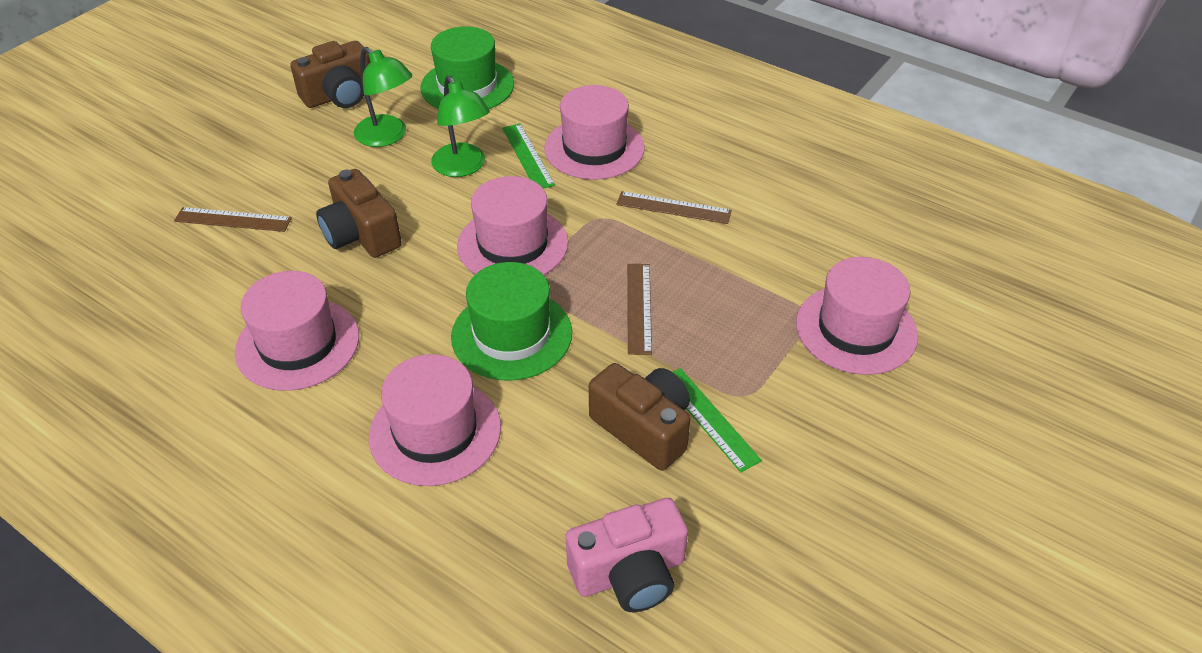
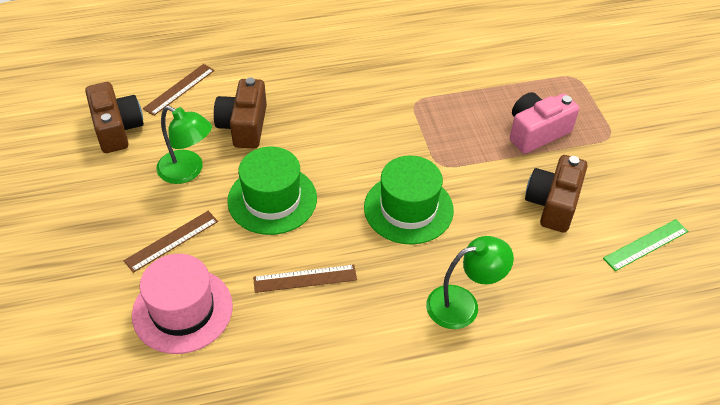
green ruler: 2 -> 1
pink hat: 5 -> 1

